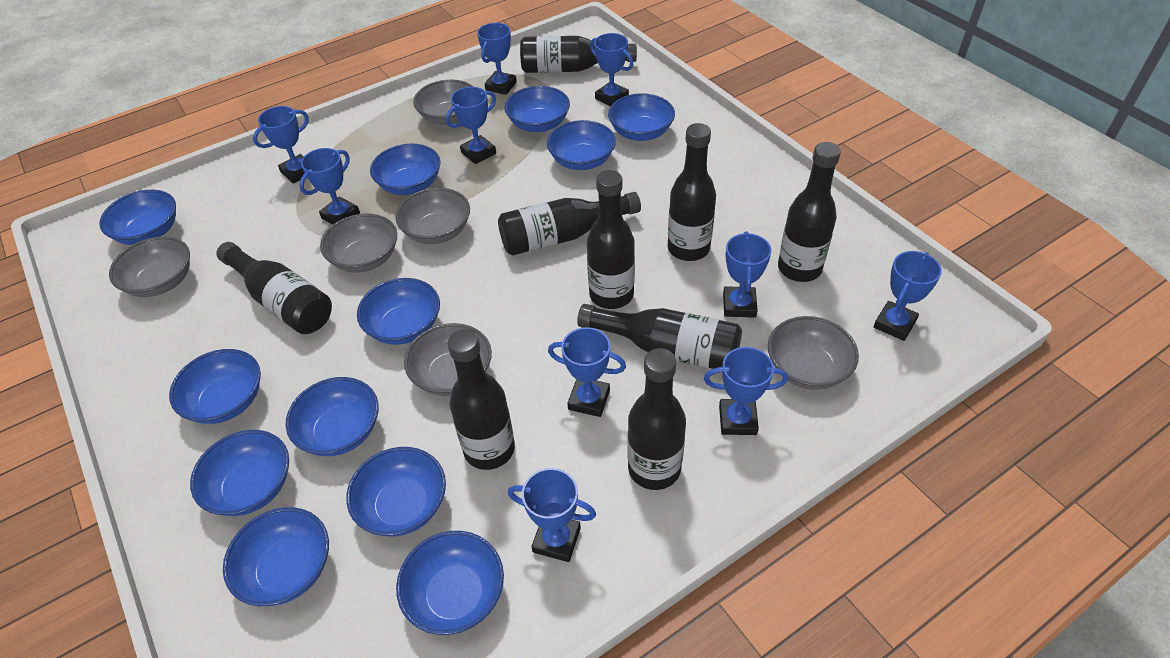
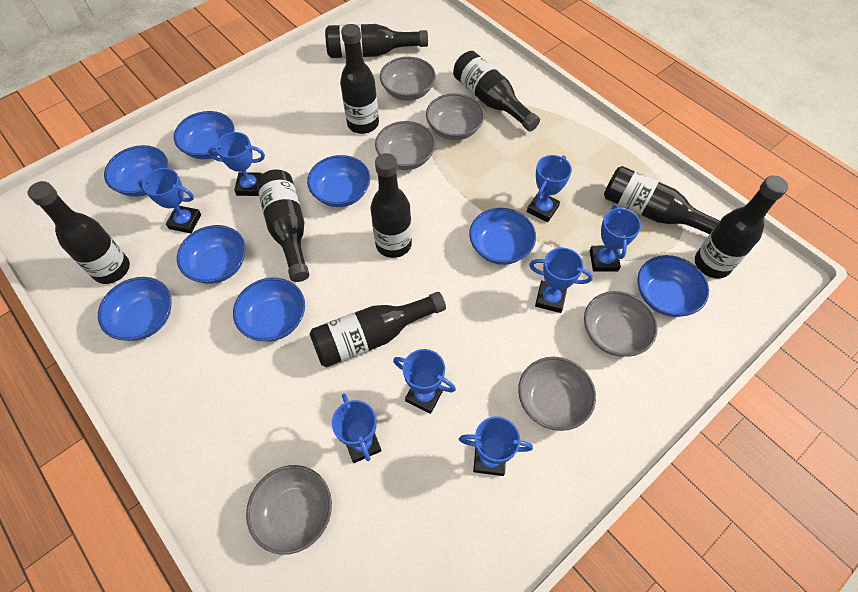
blue bowl: 12 -> 8
blue trophy: 10 -> 8

